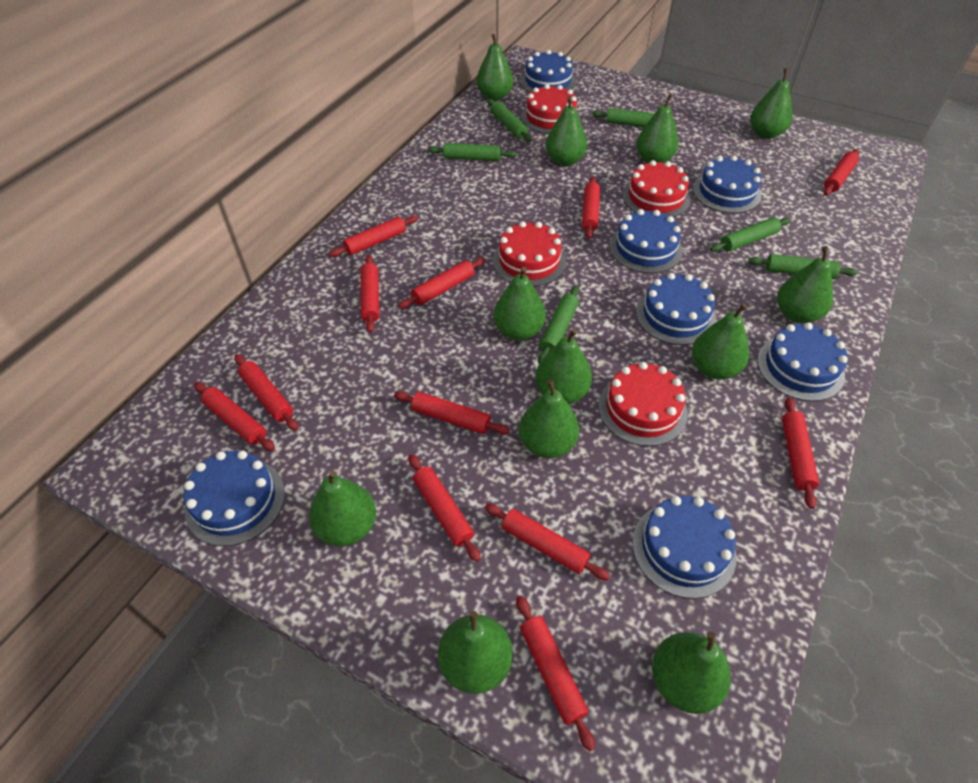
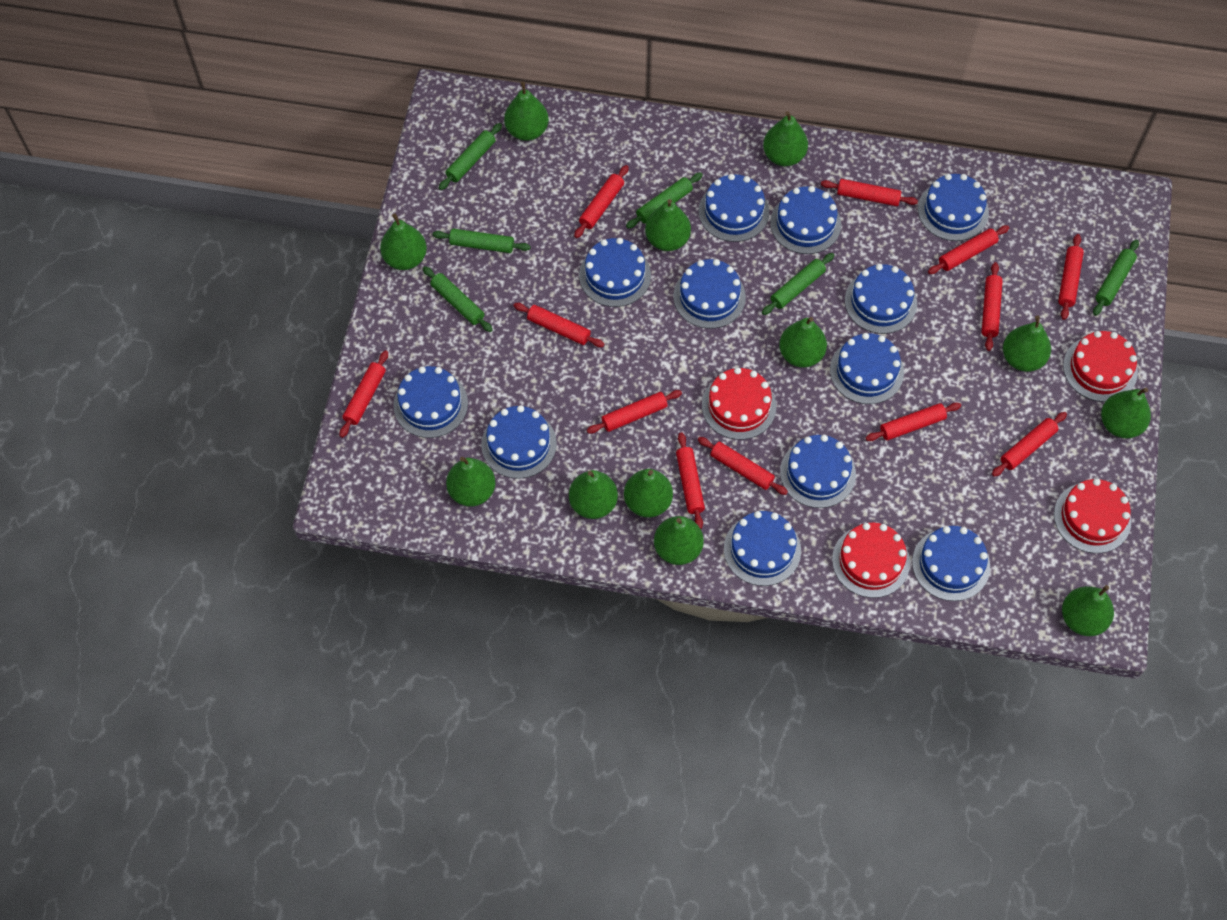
blue cake: 7 -> 12

